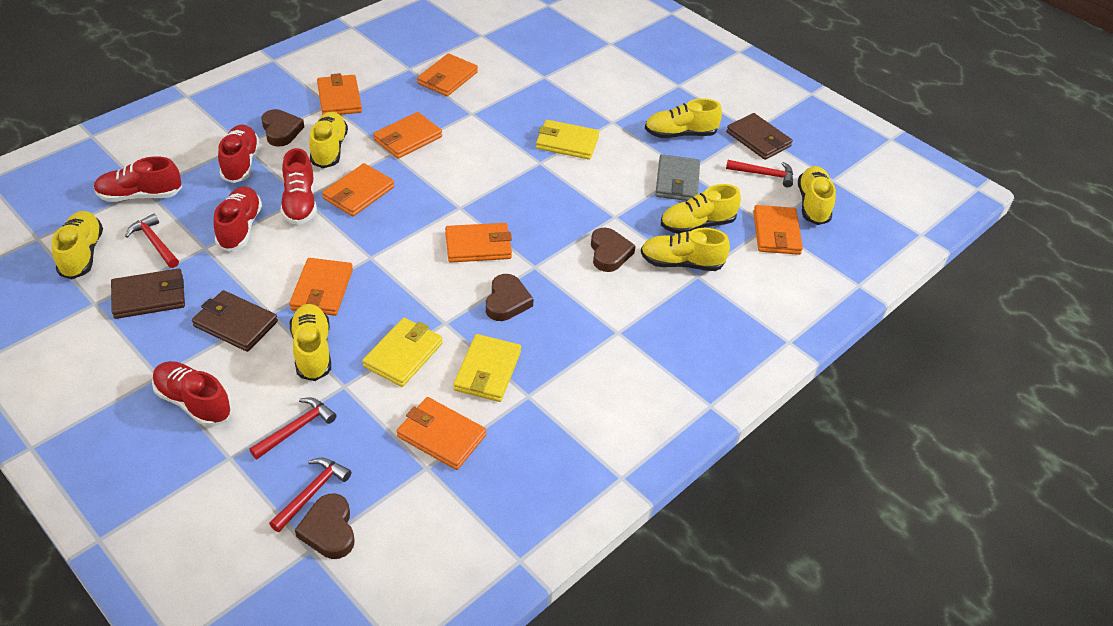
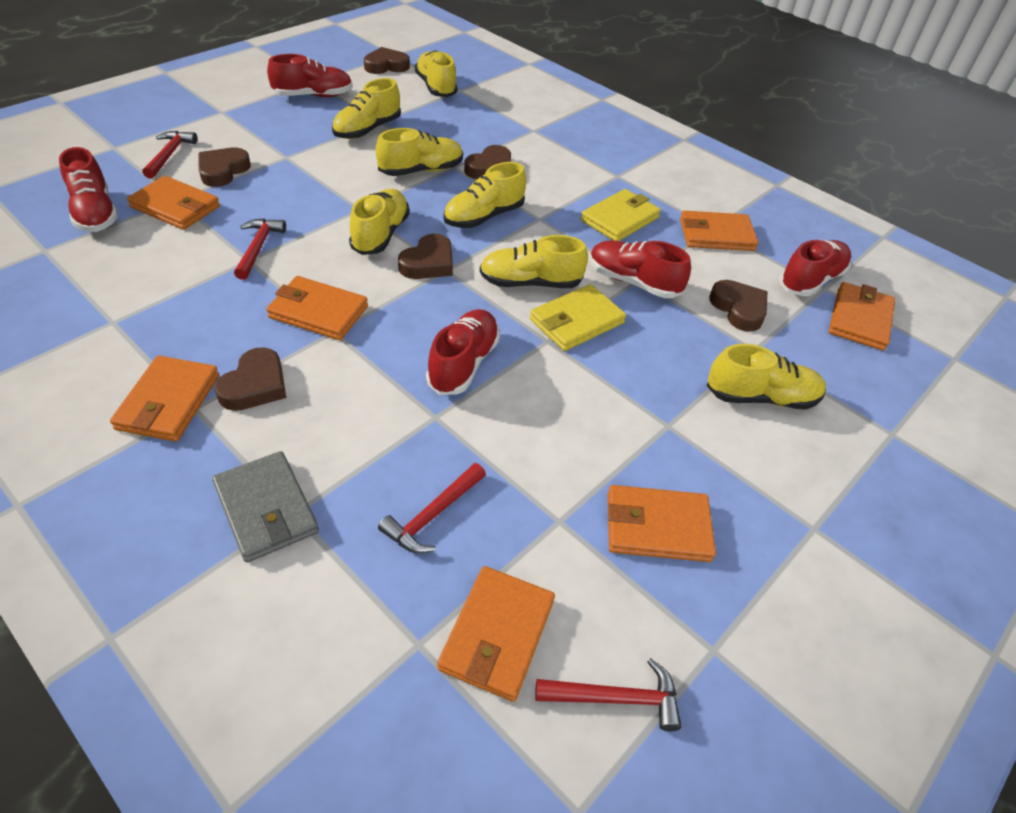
brown heart: 4 -> 6
brown wallet: 3 -> 0
orange wallet: 8 -> 7
yellow wallet: 3 -> 2

